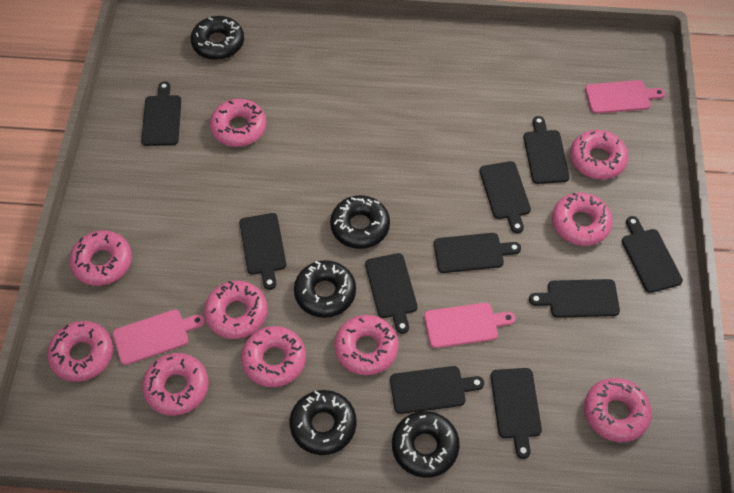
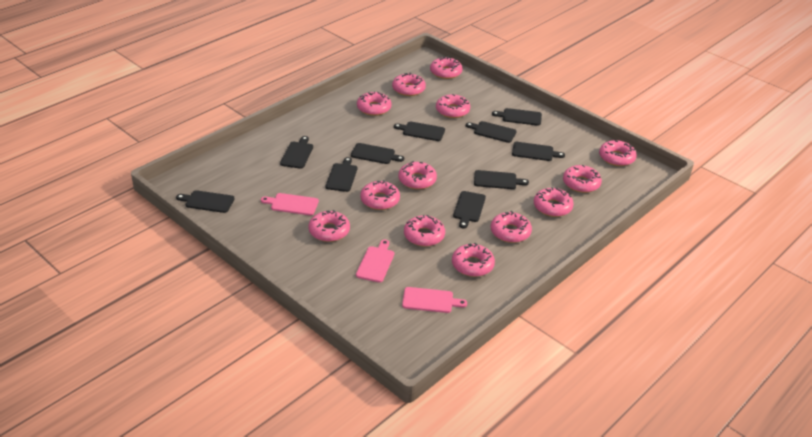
black donut: 5 -> 0
pink donut: 10 -> 13

